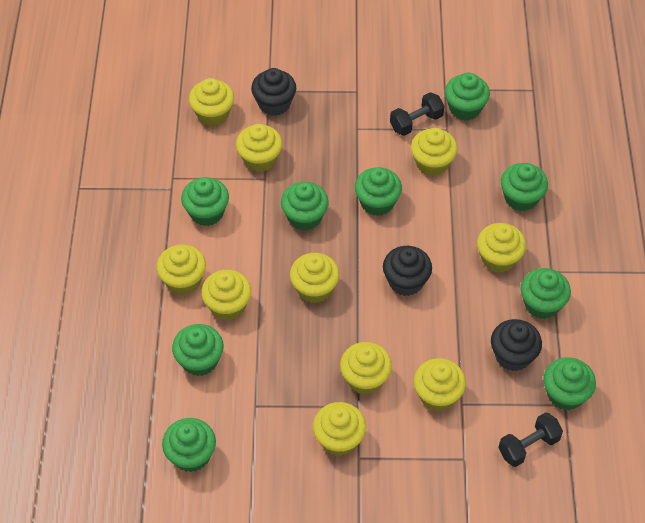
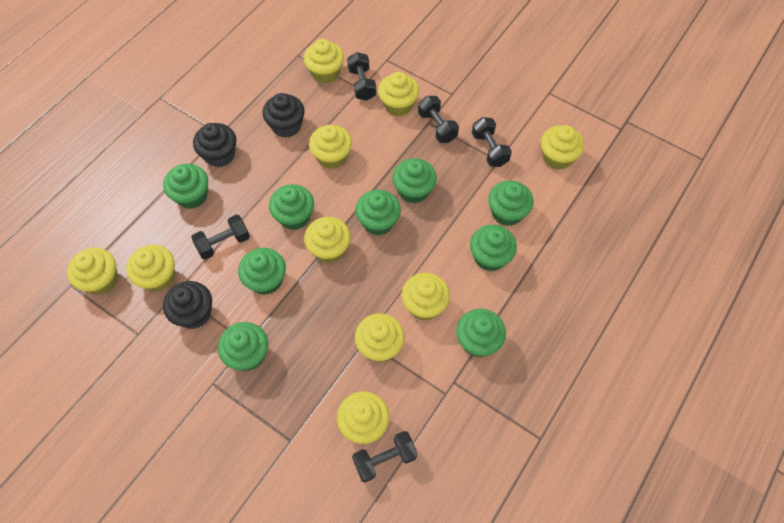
black dumbbell: 2 -> 5

